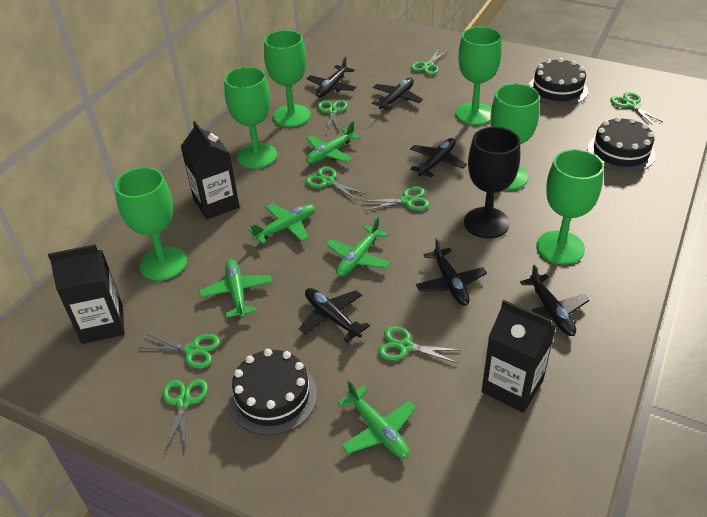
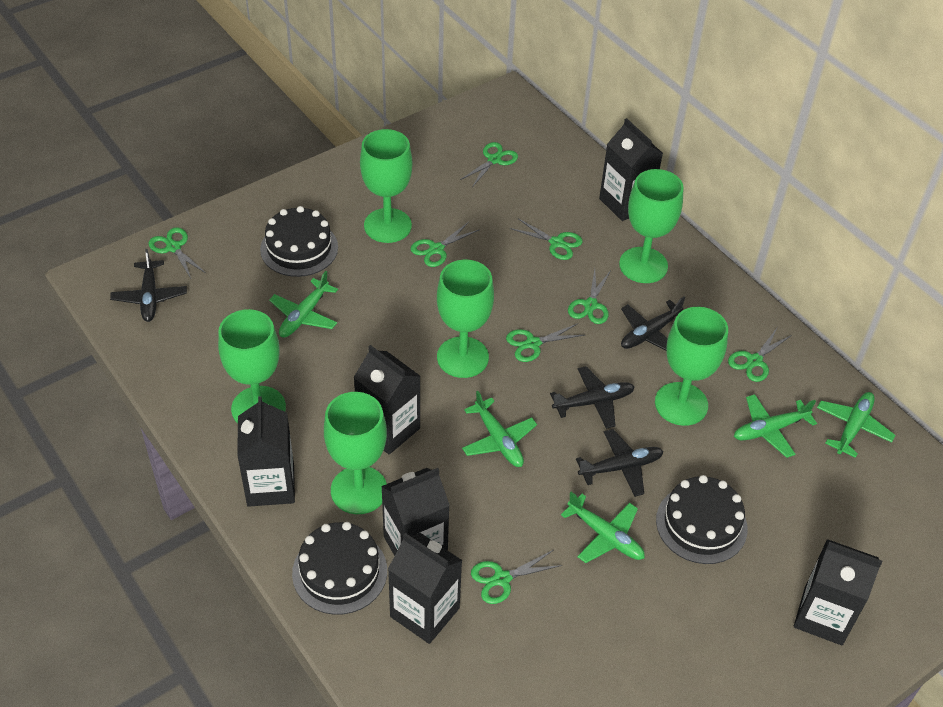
black carton: 3 -> 6
black goblet: 1 -> 0
black plane: 6 -> 4

